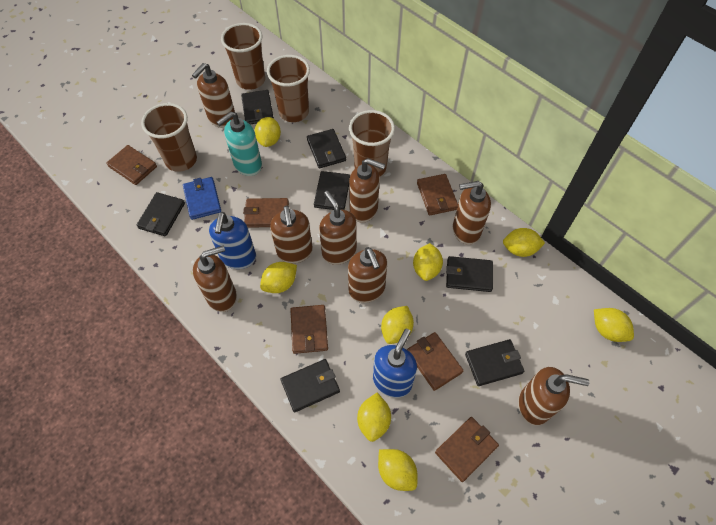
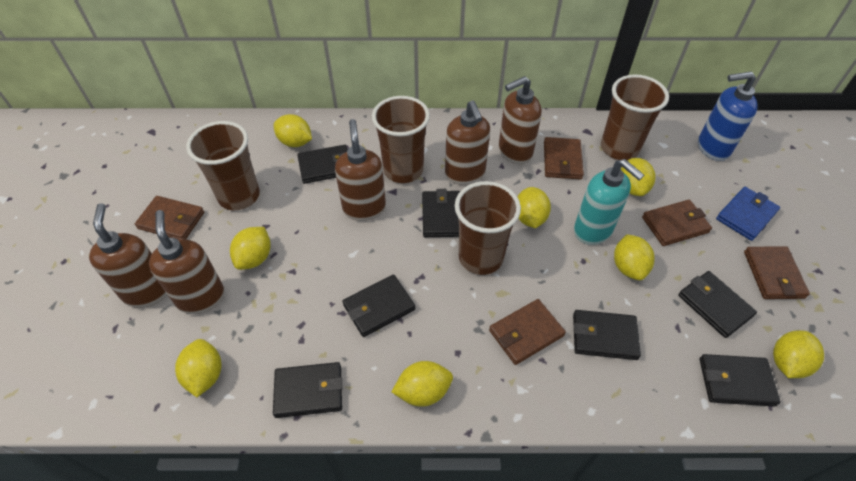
blue soap dispenser: 2 -> 1
brown soap dispenser: 8 -> 5
brown wallet: 6 -> 5

